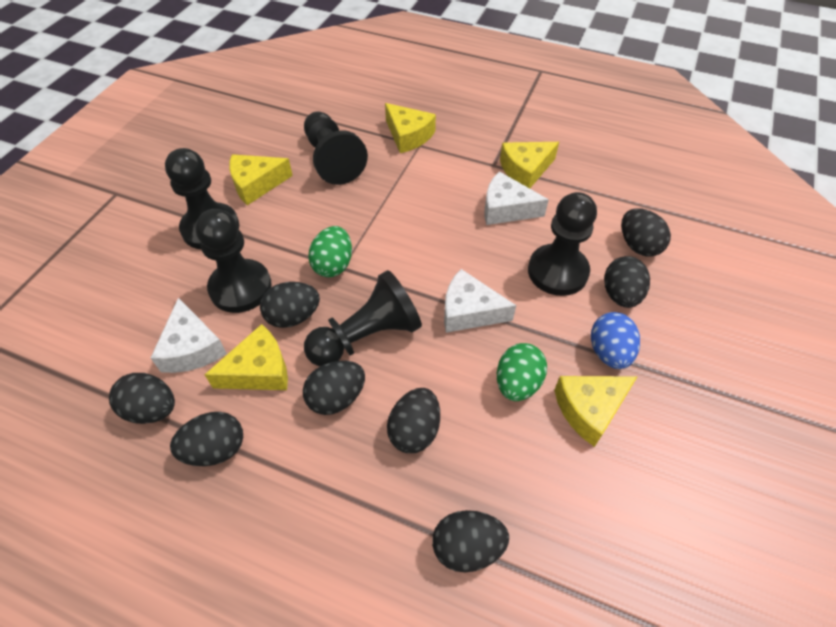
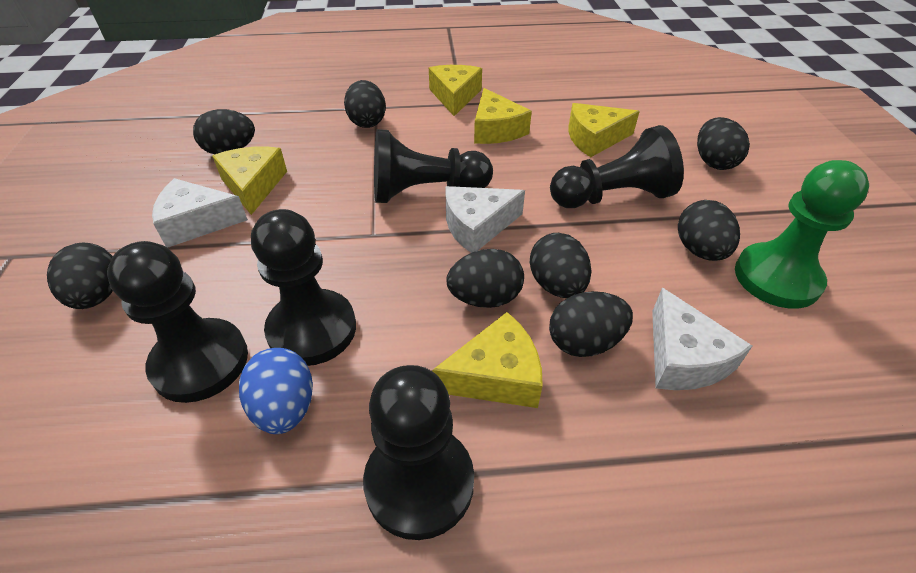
green egg: 2 -> 0
green pawn: 0 -> 1

